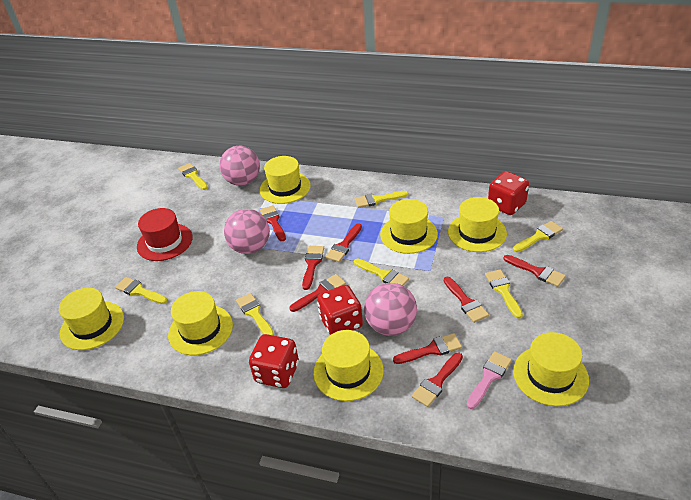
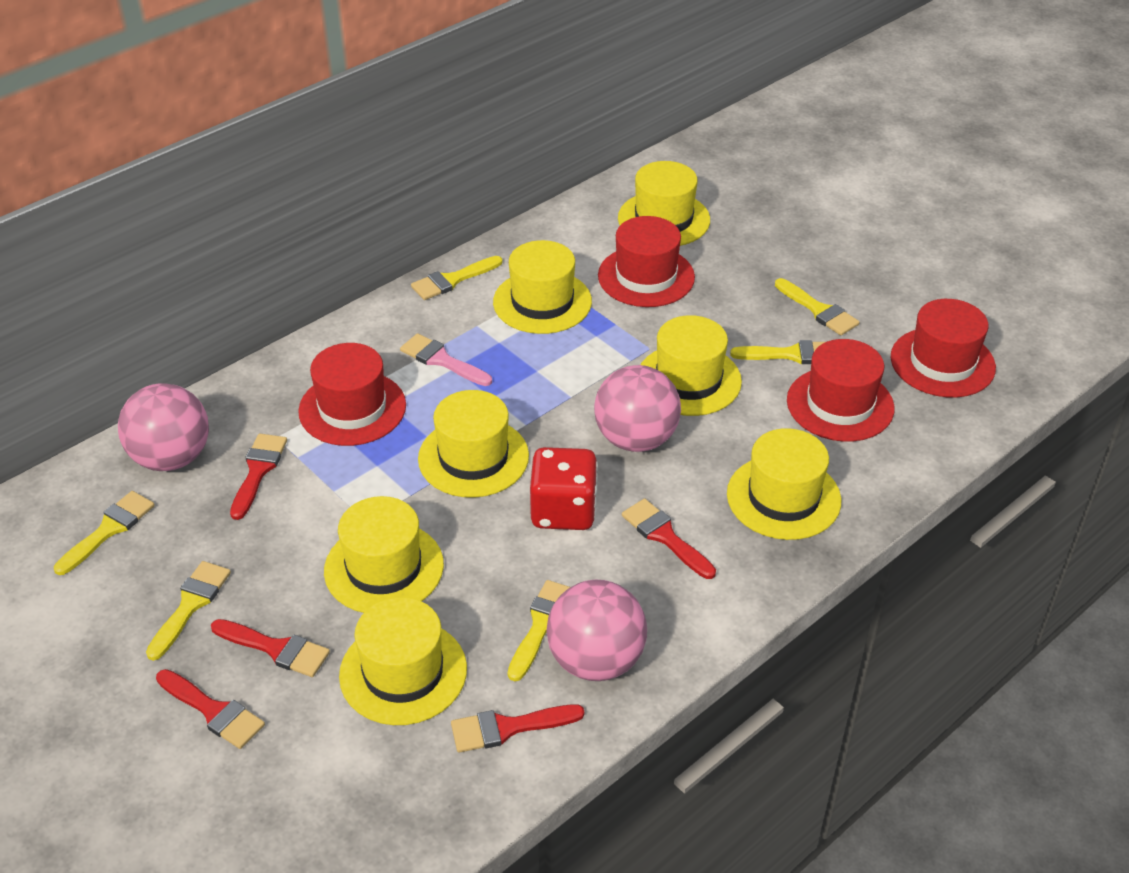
red brush: 8 -> 5
red dice: 3 -> 1
red hat: 1 -> 4
yellow brush: 7 -> 6

